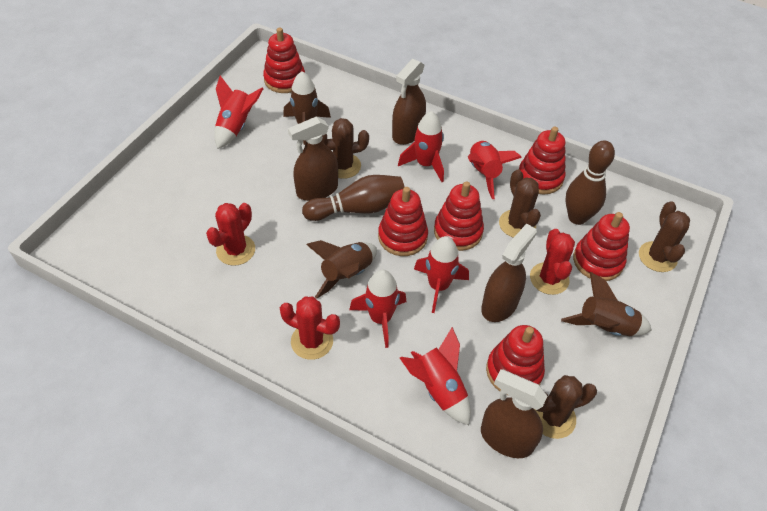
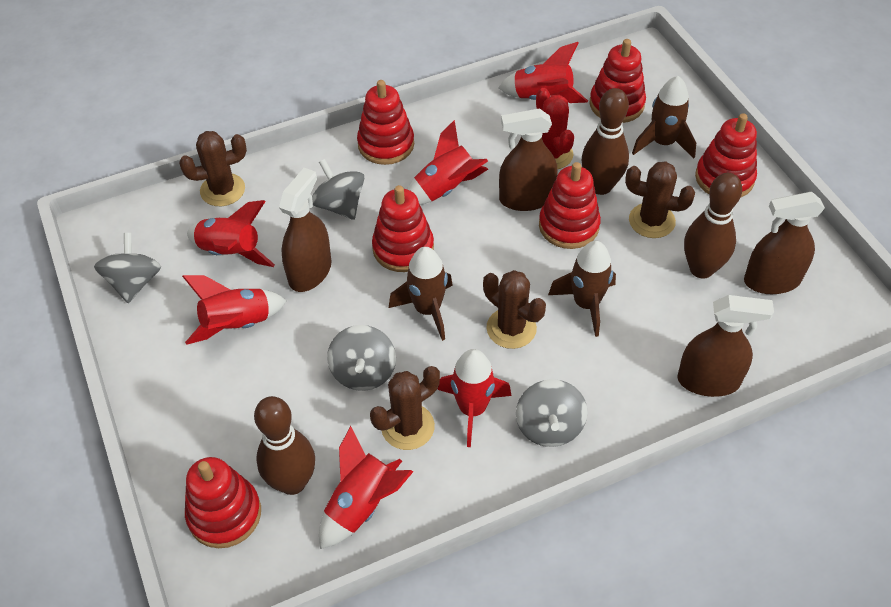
brown bowling pin: 2 -> 3
grey spinning top: 0 -> 4
red cactus: 3 -> 1

